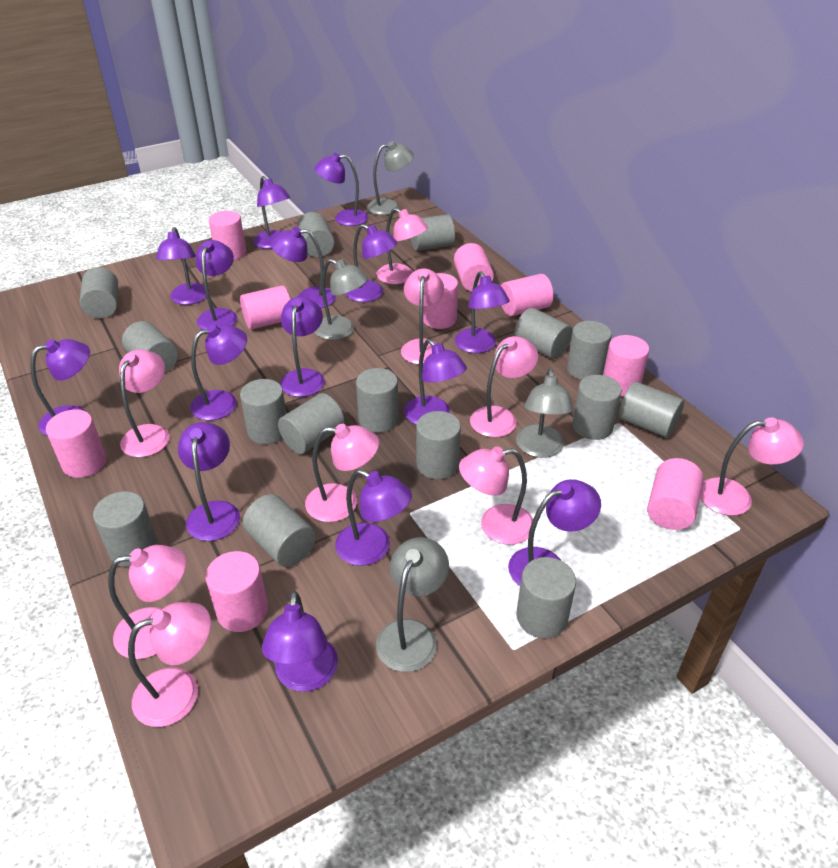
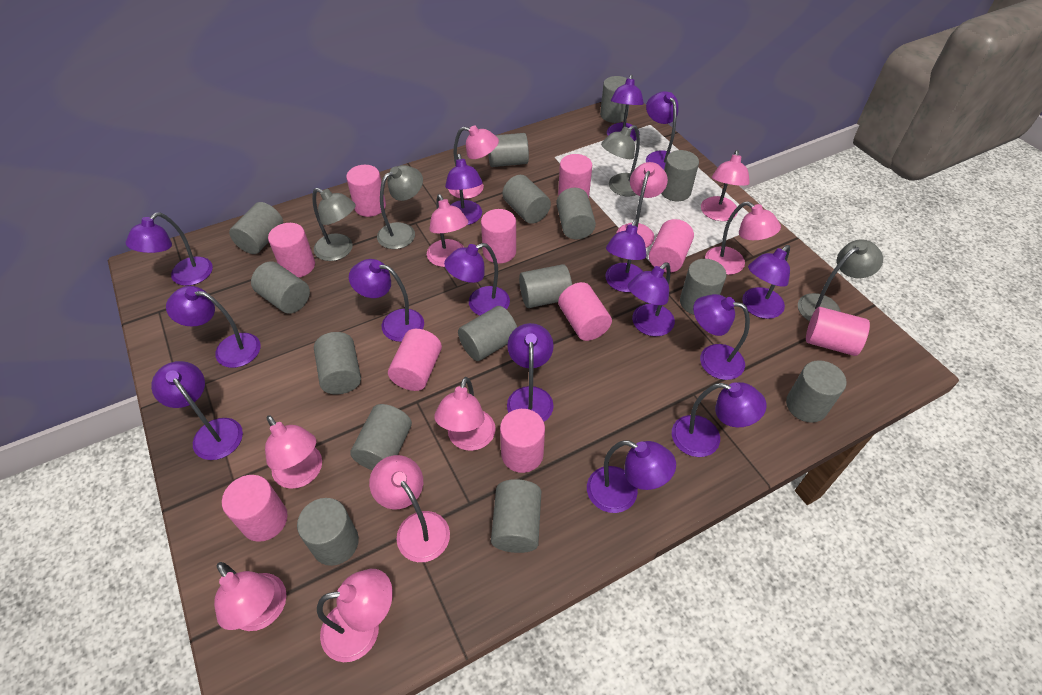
pink cylinder: 9 -> 10
pink lamp: 9 -> 10

